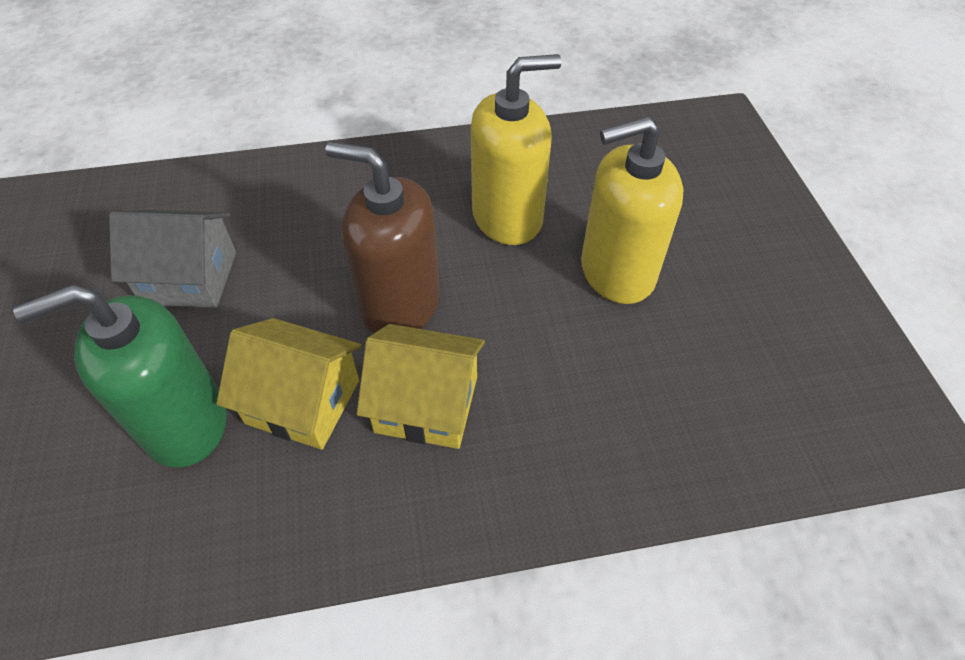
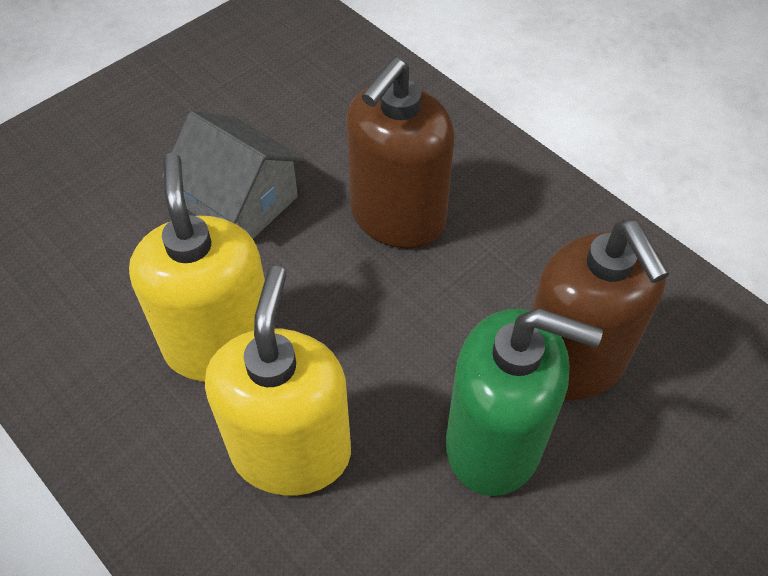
brown soap dispenser: 1 -> 2
yellow house: 2 -> 0

